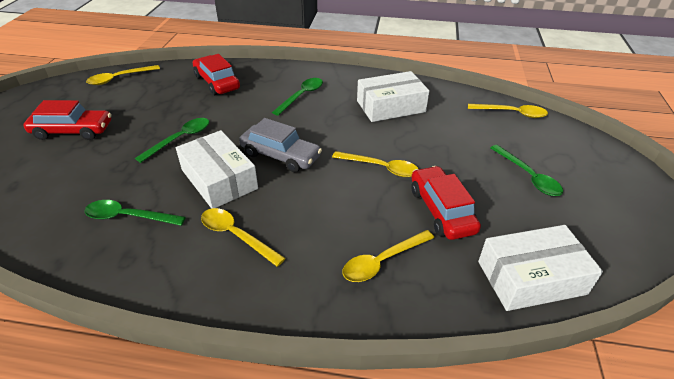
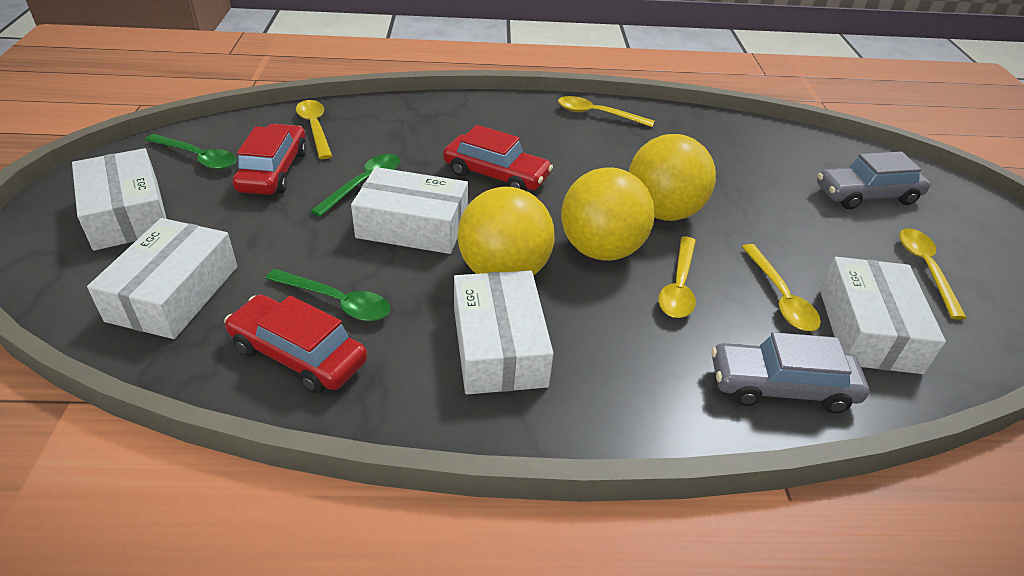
green spoon: 4 -> 3
grey car: 1 -> 2
white box: 3 -> 5
yellow ball: 0 -> 3

